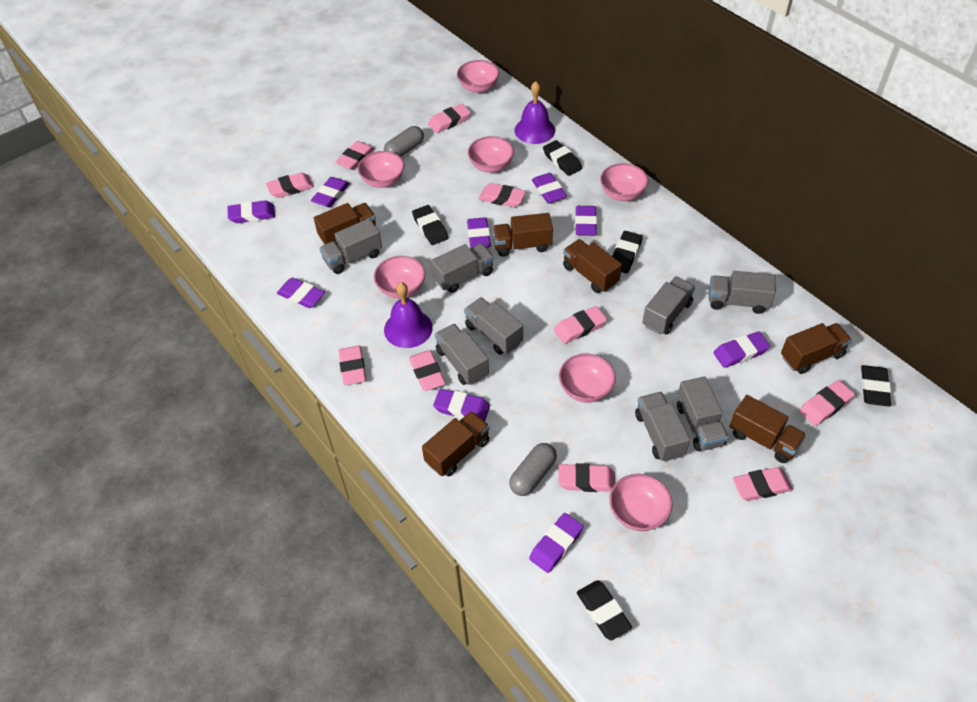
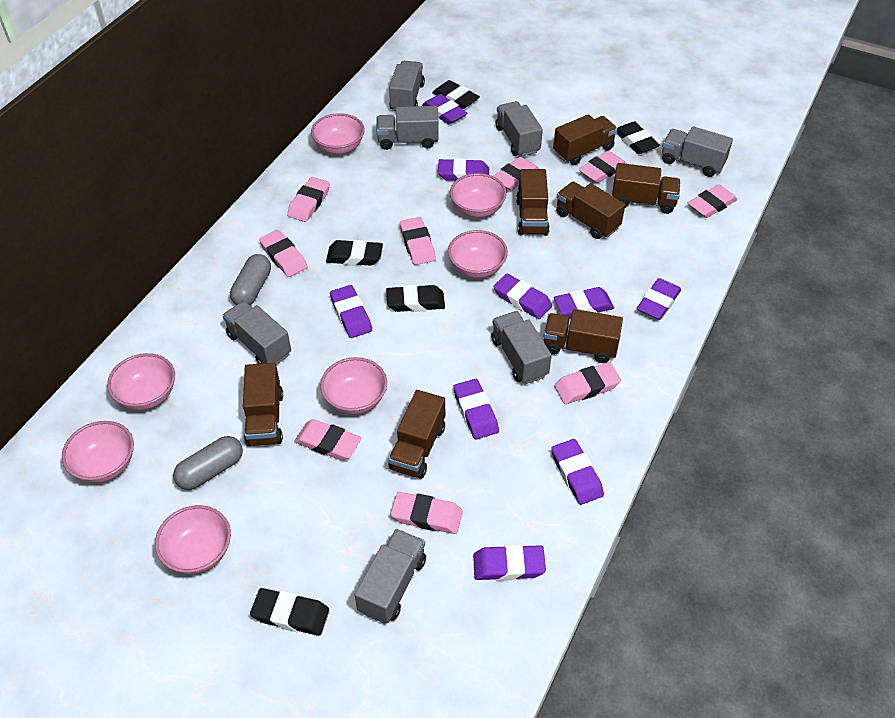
brown truck: 6 -> 7
grey truck: 8 -> 7
pink eraser: 10 -> 9
purple bell: 2 -> 0

